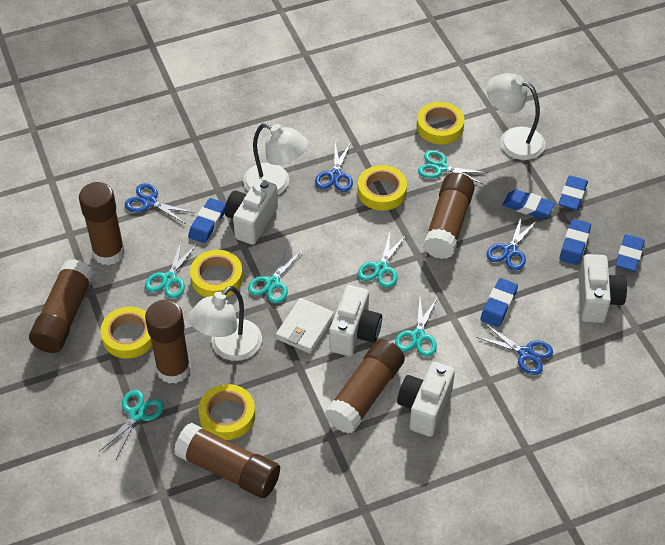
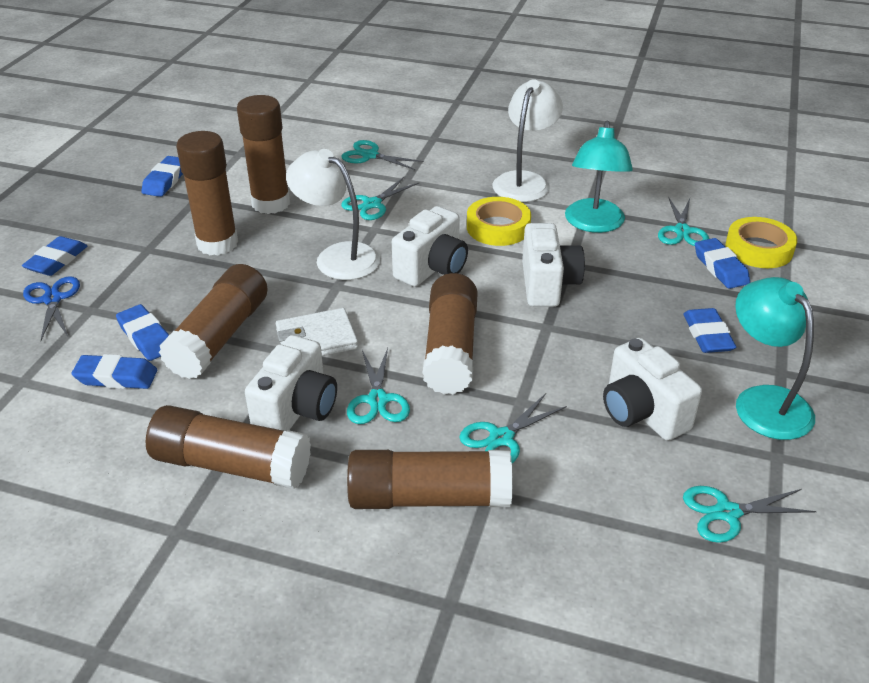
blue scissors: 4 -> 1
turquoise lamp: 0 -> 2
white lamp: 3 -> 2
yellow tape: 5 -> 2

